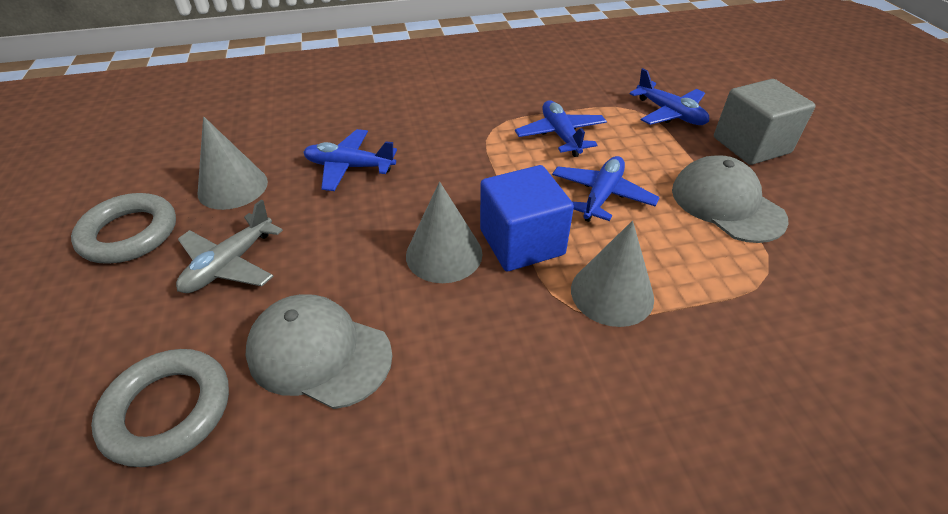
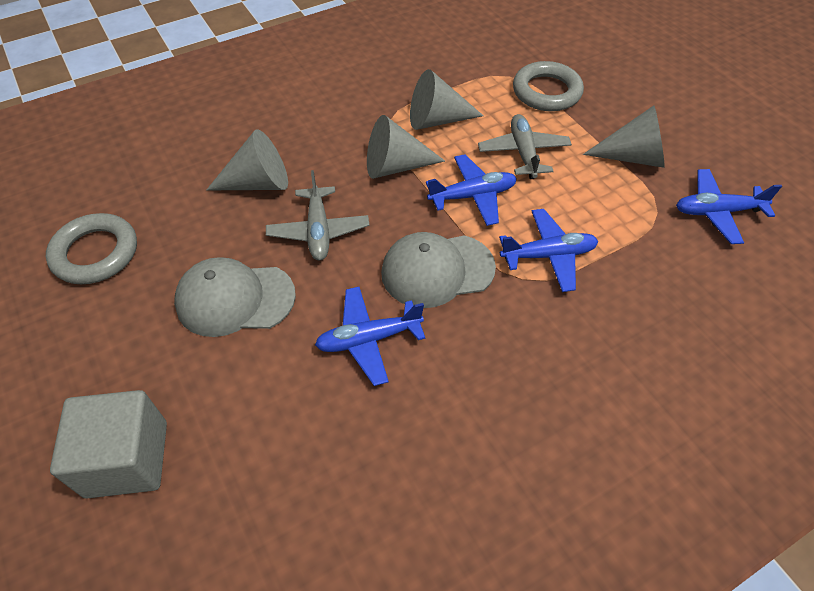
blue cube: 1 -> 0
grey cone: 3 -> 4
grey plane: 1 -> 2

